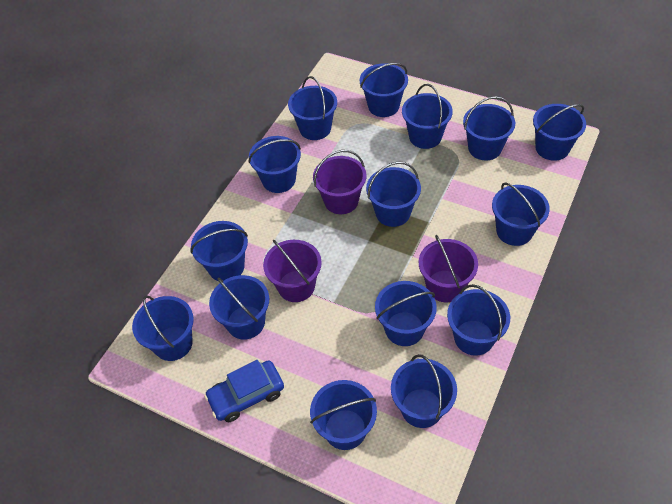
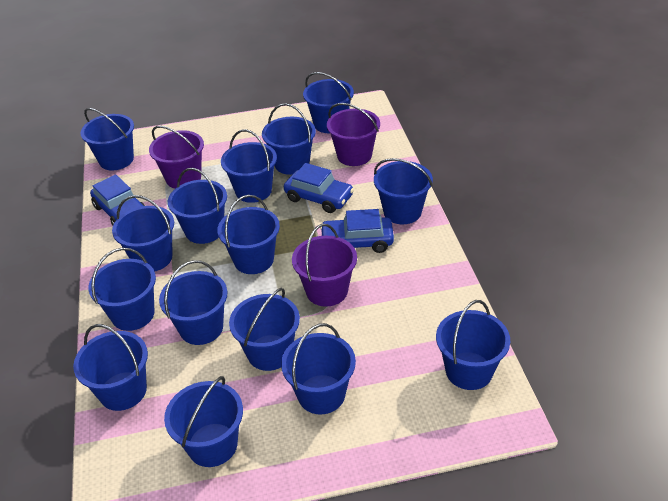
blue car: 1 -> 3

